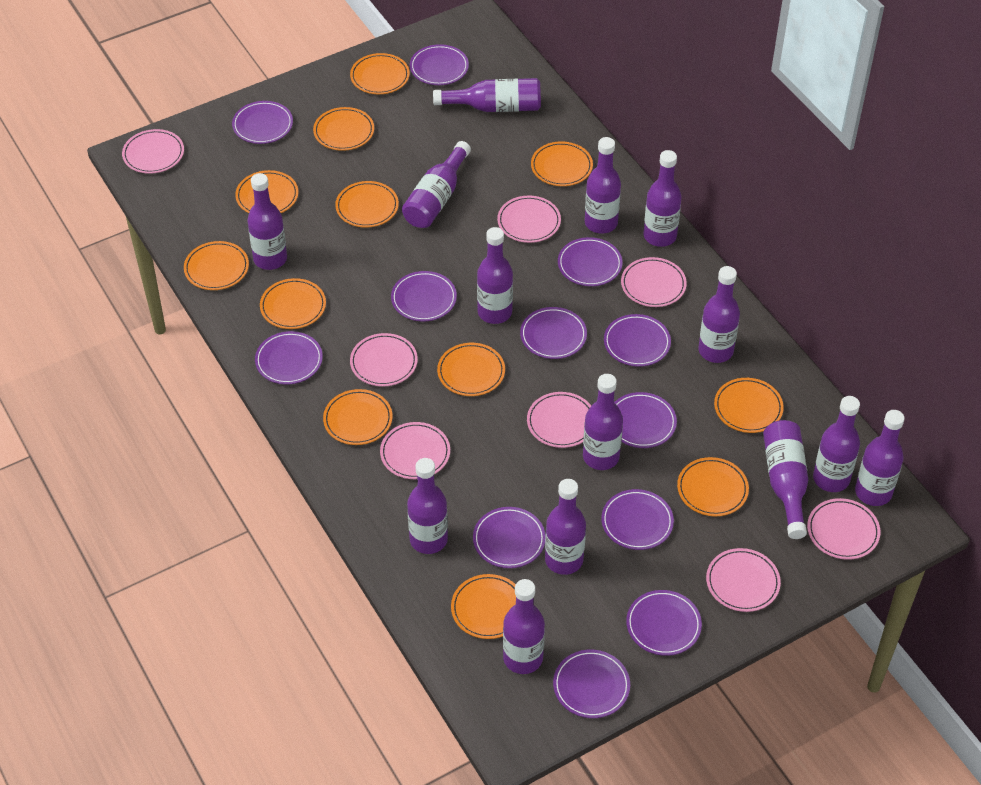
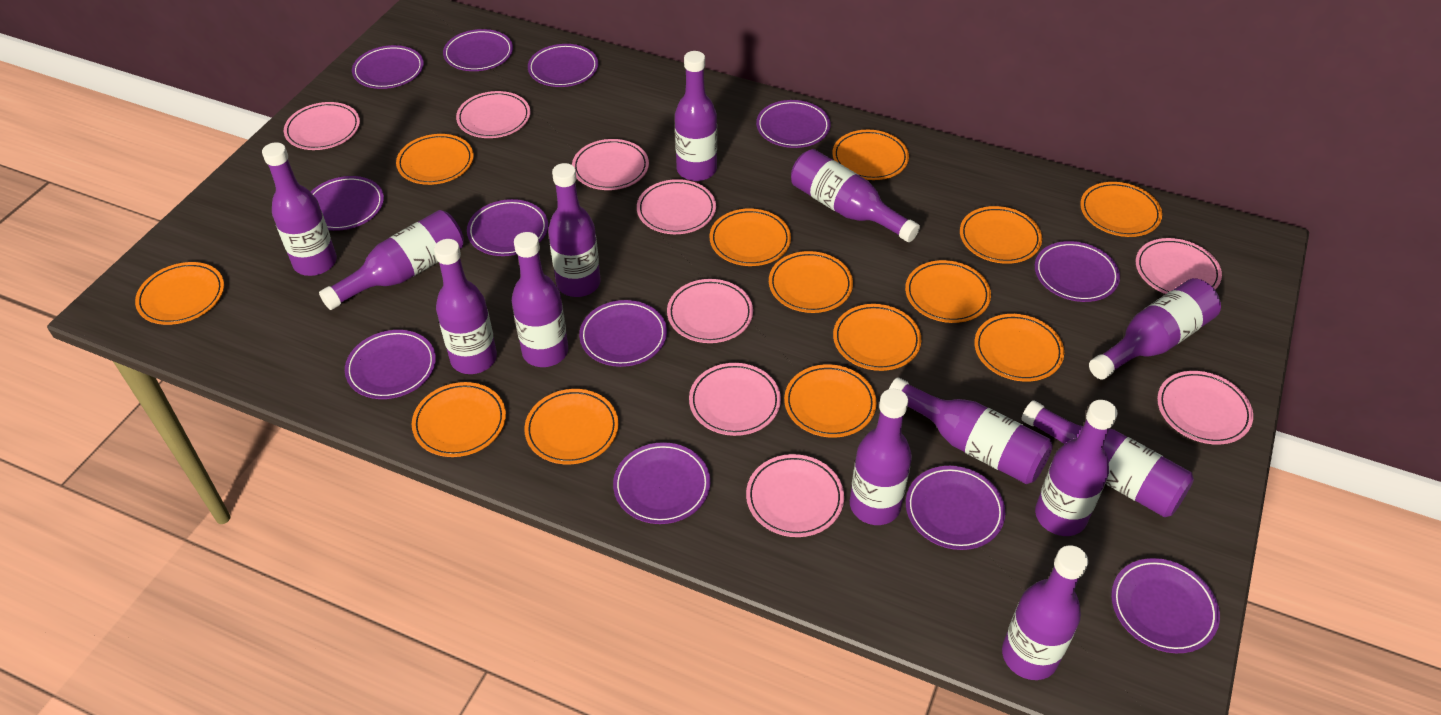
orange plate: 12 -> 13
pink plate: 8 -> 9
purple bottle: 14 -> 13

